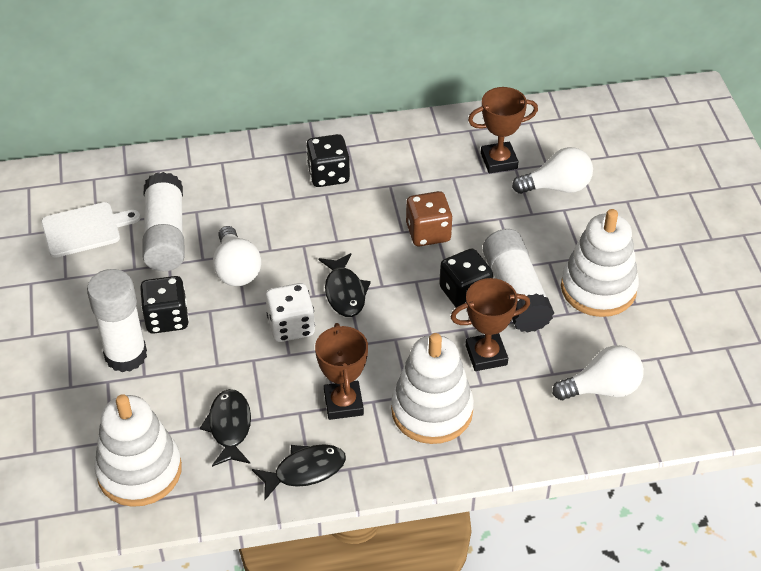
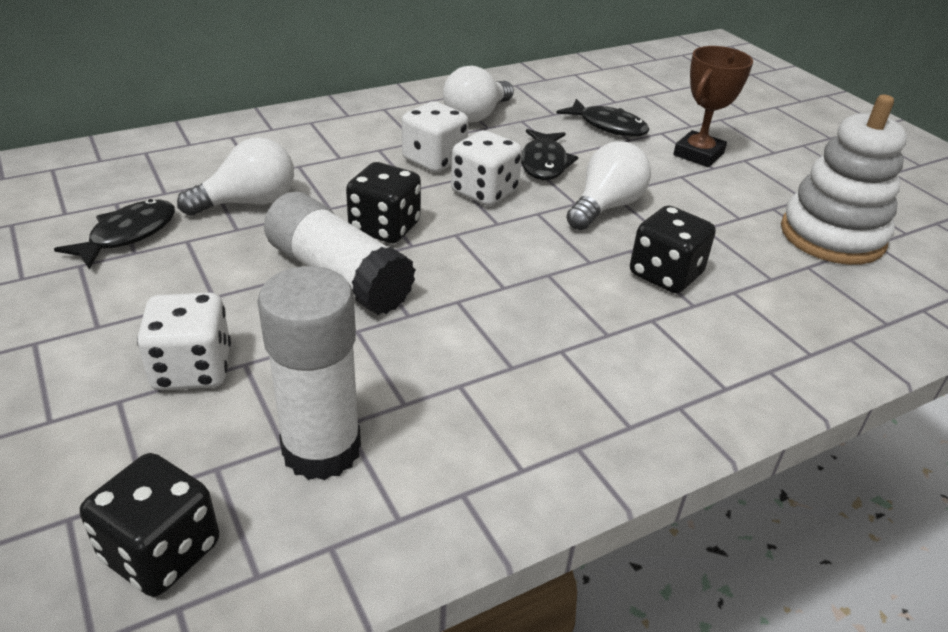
brown dice: 1 -> 0
brown trophy: 3 -> 1
white cutting board: 1 -> 0
white dice: 1 -> 3
white glue stick: 3 -> 2
white stacking toy: 3 -> 1

